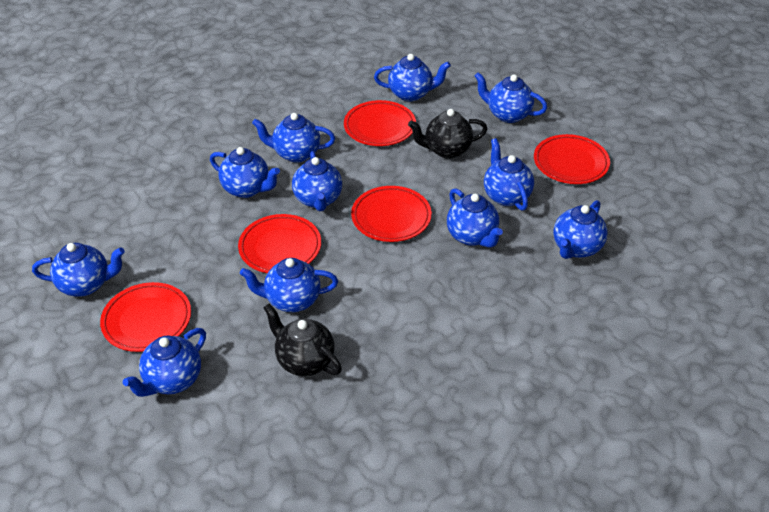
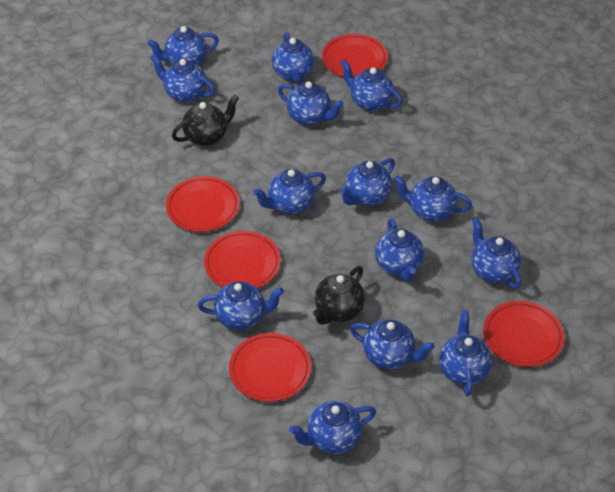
blue teapot: 11 -> 14

